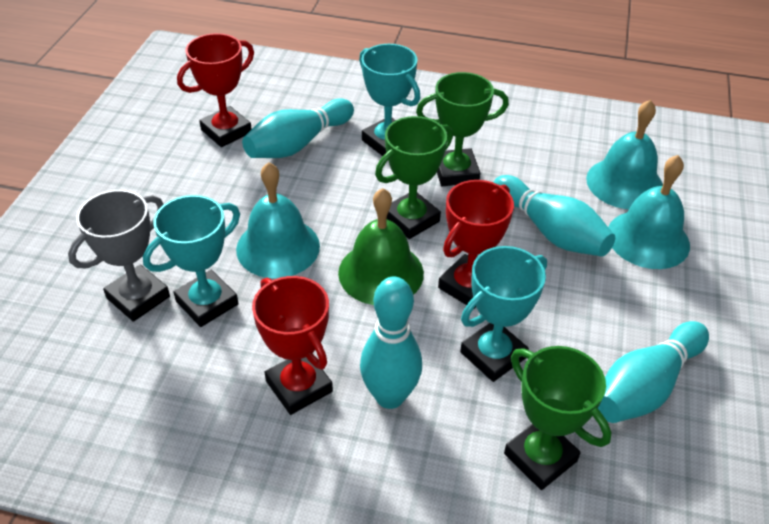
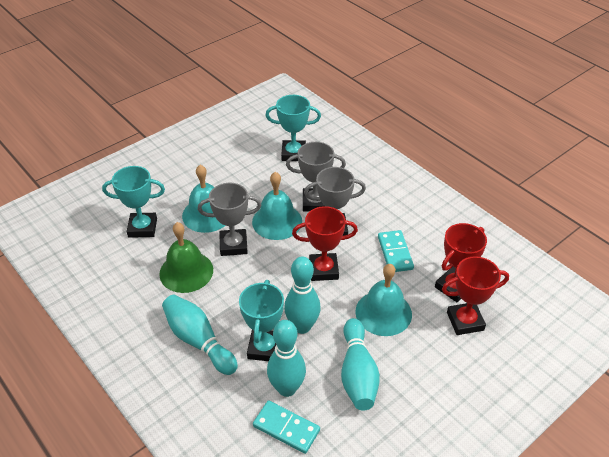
green trophy: 3 -> 0
grey trophy: 1 -> 3
turquoise domino: 0 -> 2

